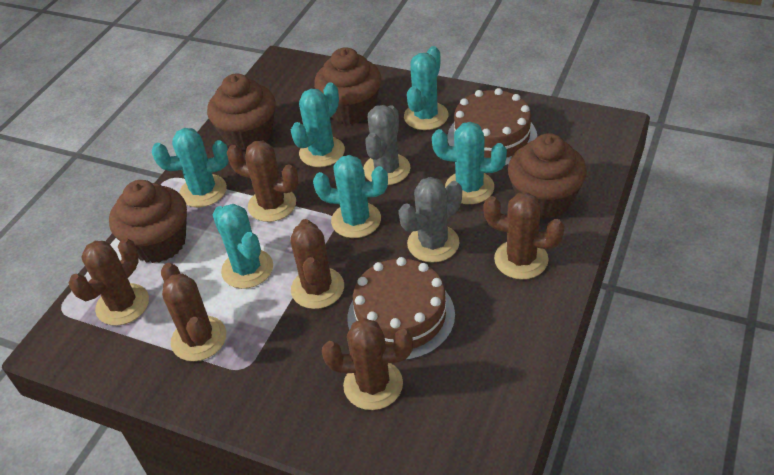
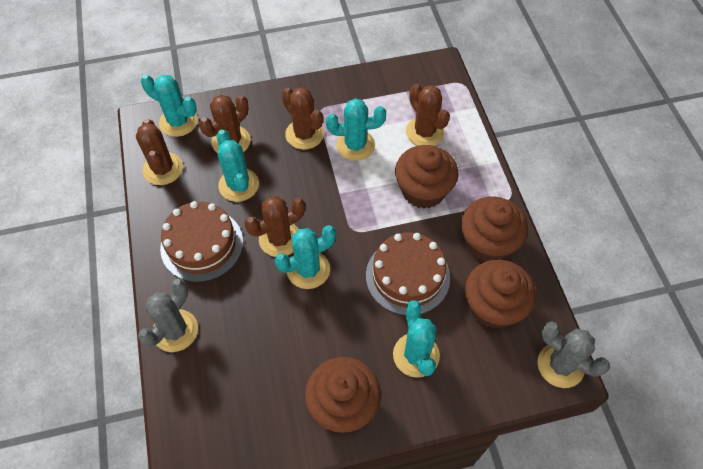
brown cactus: 6 -> 5
turquoise cactus: 6 -> 5

